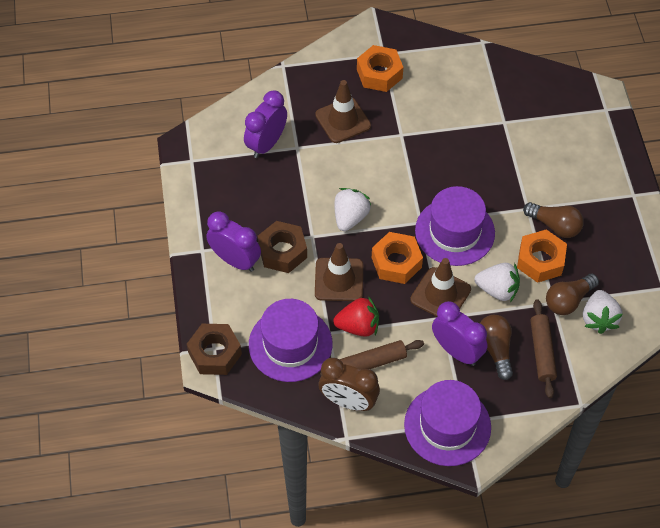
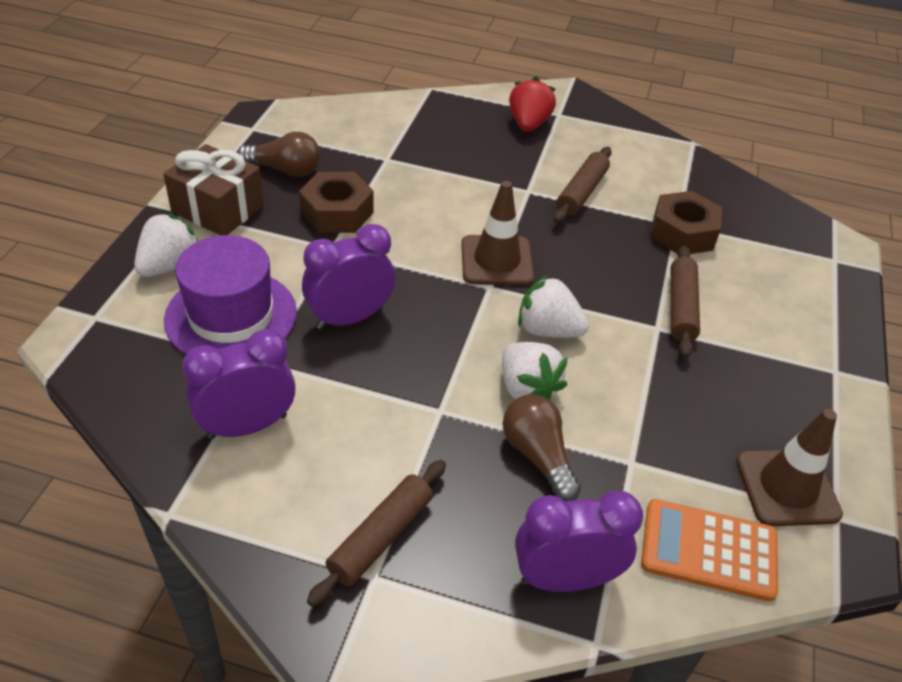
brown clock: 1 -> 0
brown gift: 0 -> 1
brown light bulb: 3 -> 2
brown rolling pin: 2 -> 3
brown traffic cone: 3 -> 2
orange calculator: 0 -> 1
orange nut: 3 -> 0
purple hat: 3 -> 1

